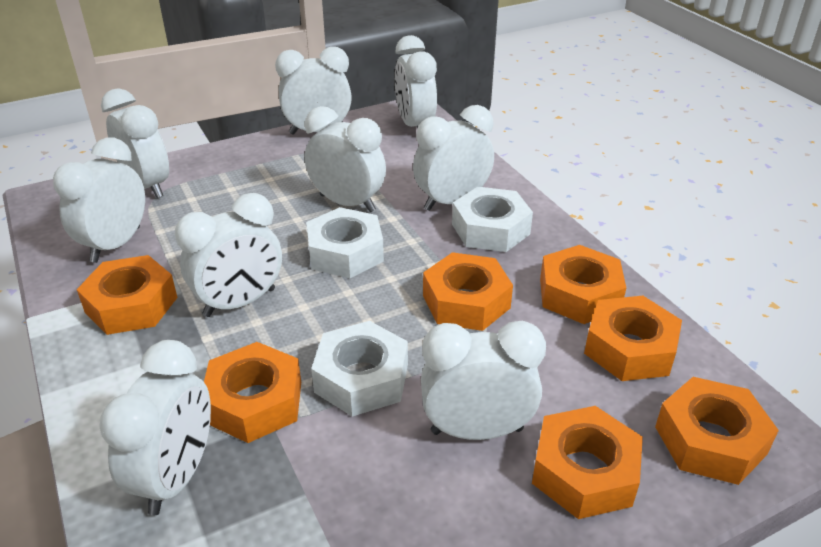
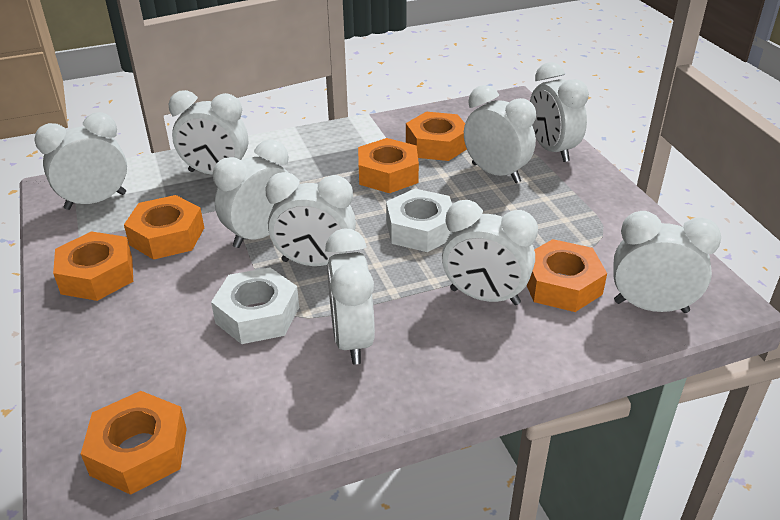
orange nut: 7 -> 6
white nut: 3 -> 2

